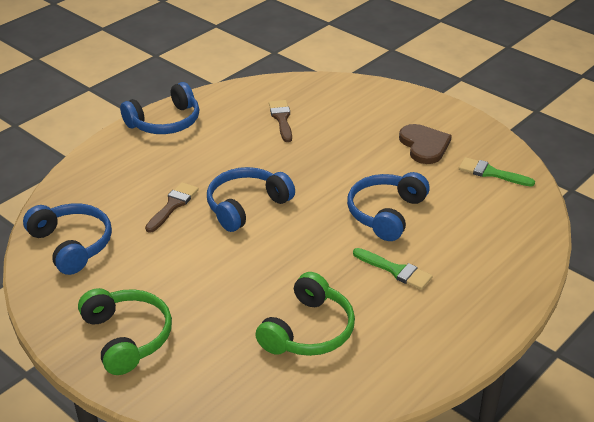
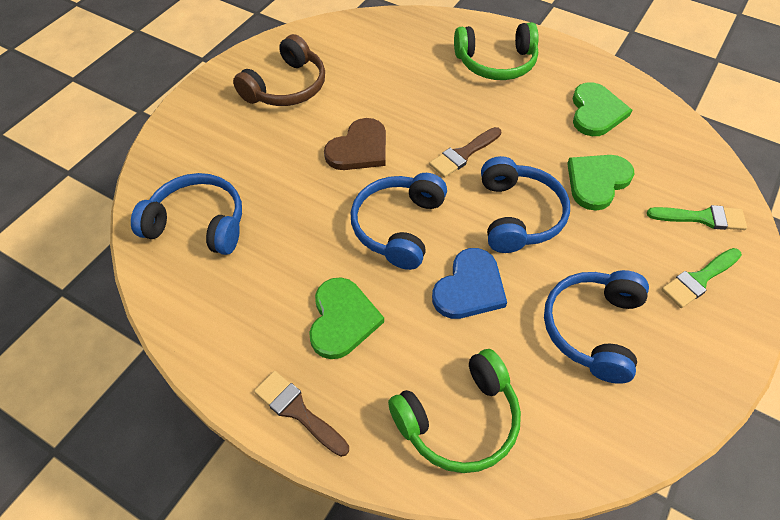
blue heart: 0 -> 1
brown headphones: 0 -> 1
green heart: 0 -> 3

